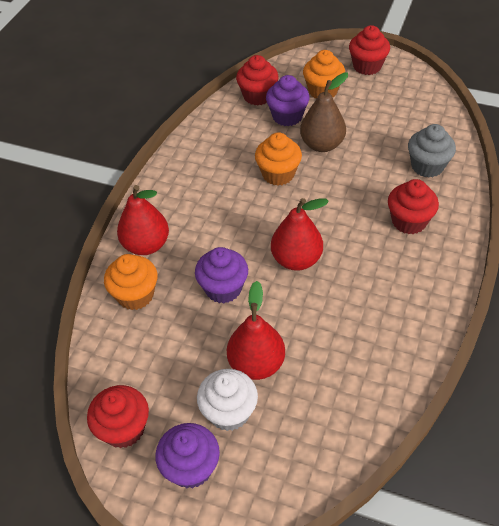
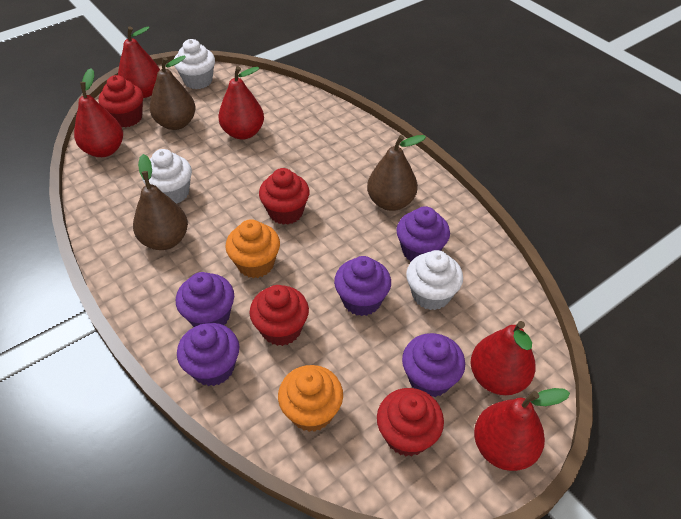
brown pear: 1 -> 3
grey cupcake: 1 -> 0
orange cupcake: 3 -> 2
purple cupcake: 3 -> 5
red pear: 3 -> 5
white cupcake: 1 -> 3

